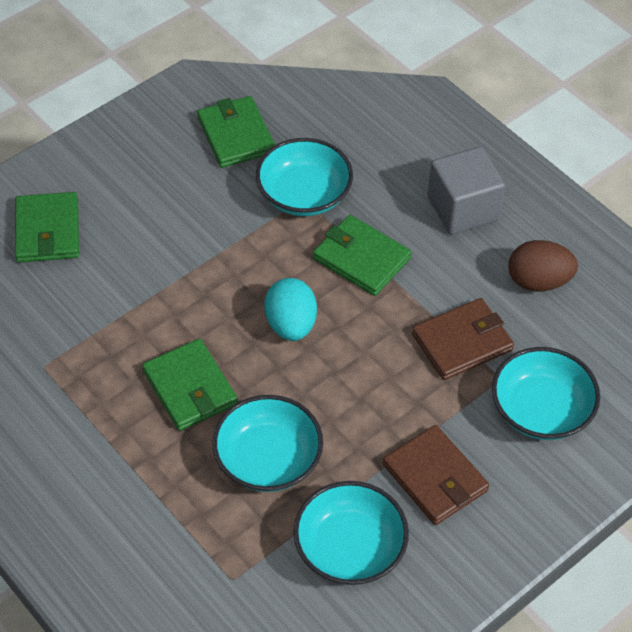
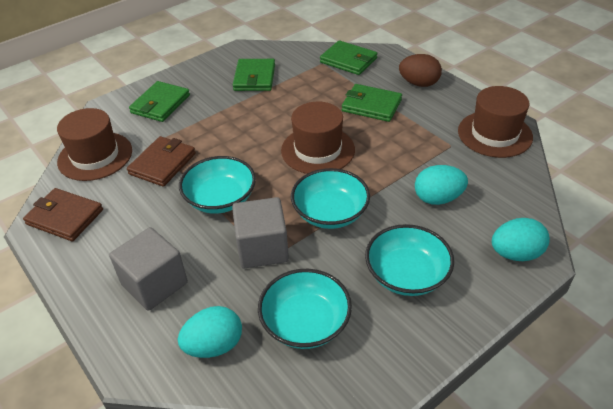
brown hat: 0 -> 3
grey cube: 1 -> 2
turquoise egg: 1 -> 3

